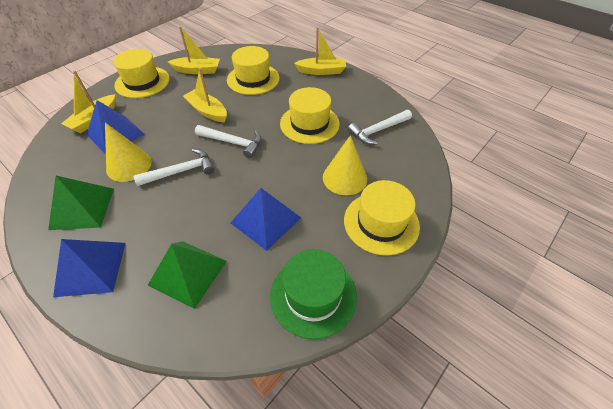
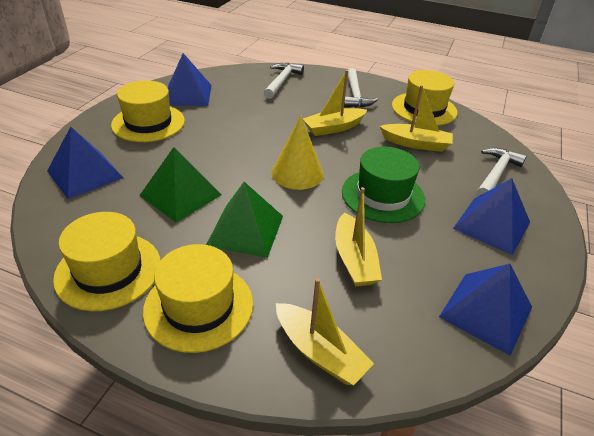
blue pyramid: 3 -> 4
yellow cone: 2 -> 1

